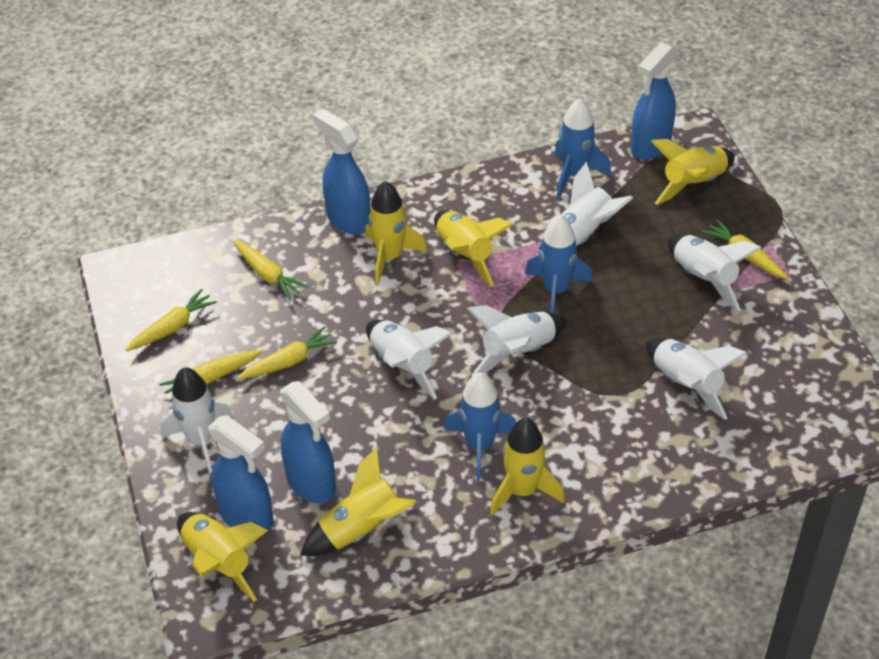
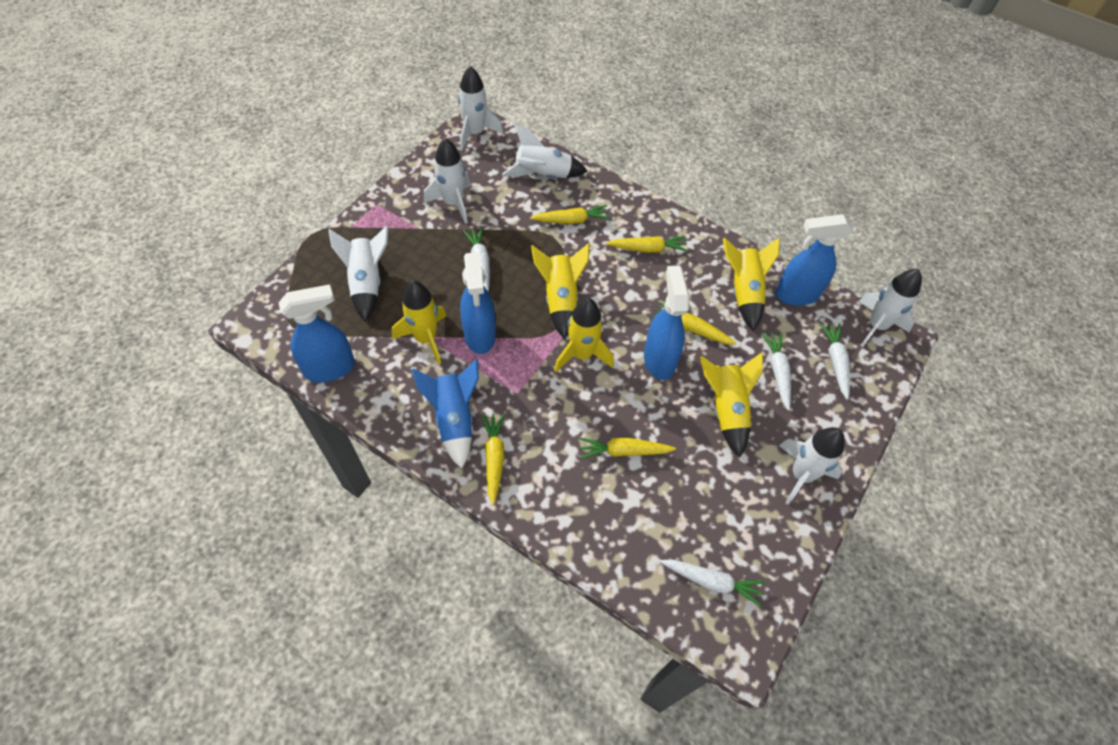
blue rocket: 3 -> 1
white carrot: 0 -> 4
yellow rocket: 6 -> 5

